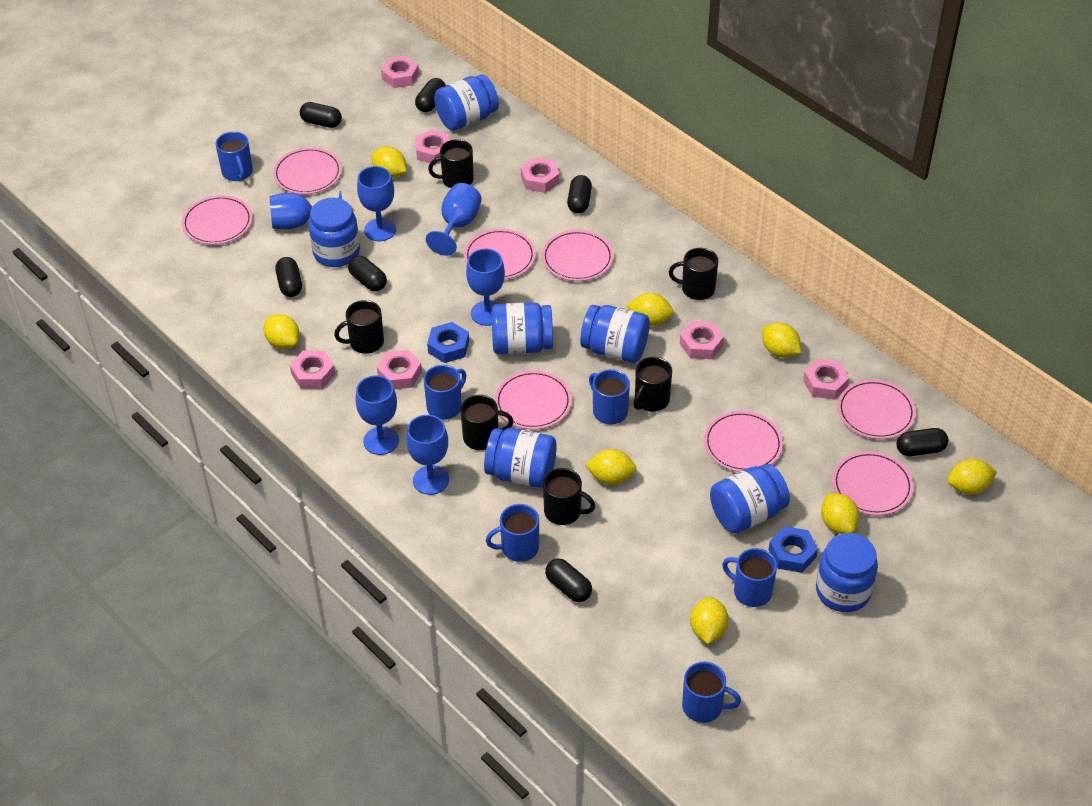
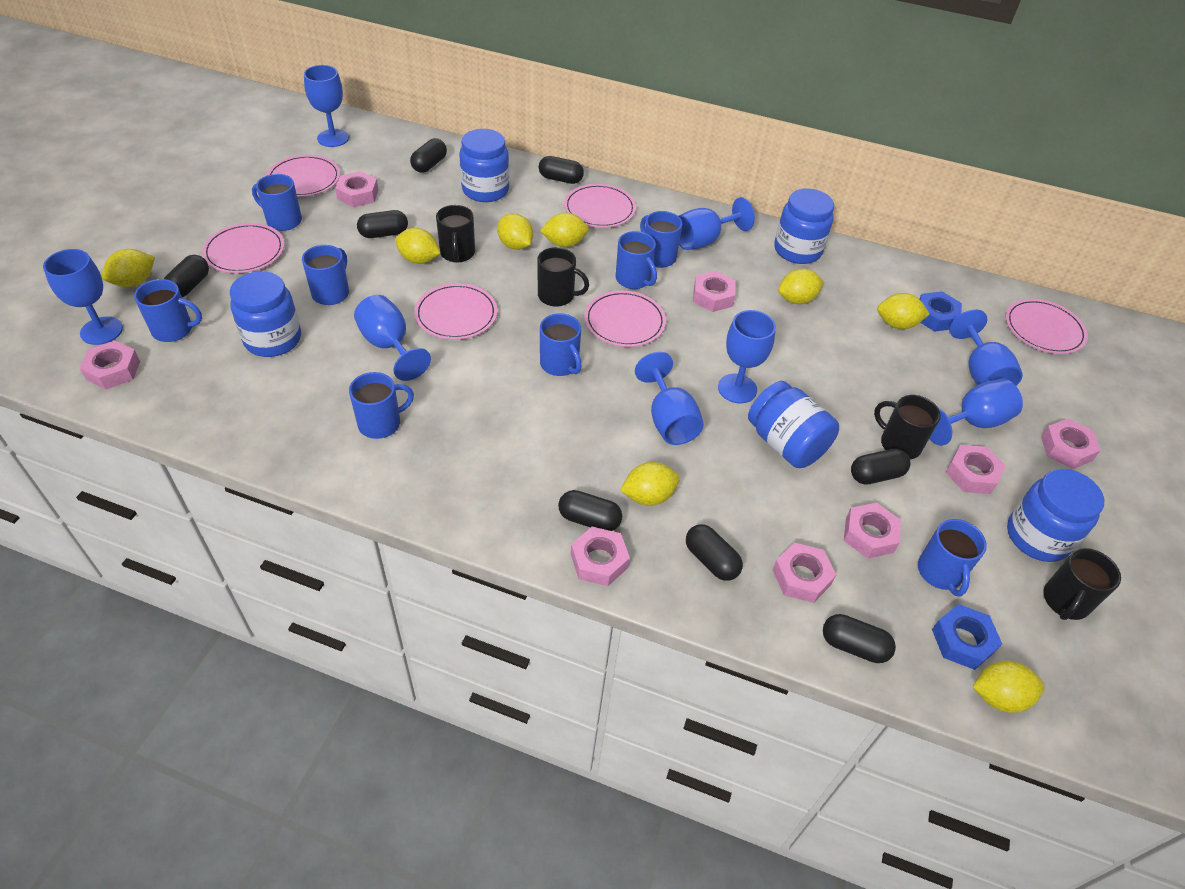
black capsule: 7 -> 8
black mug: 6 -> 4
blue goblet: 6 -> 8
blue jar: 7 -> 5
blue mug: 6 -> 8
pink nut: 7 -> 8
pink plate: 8 -> 6

